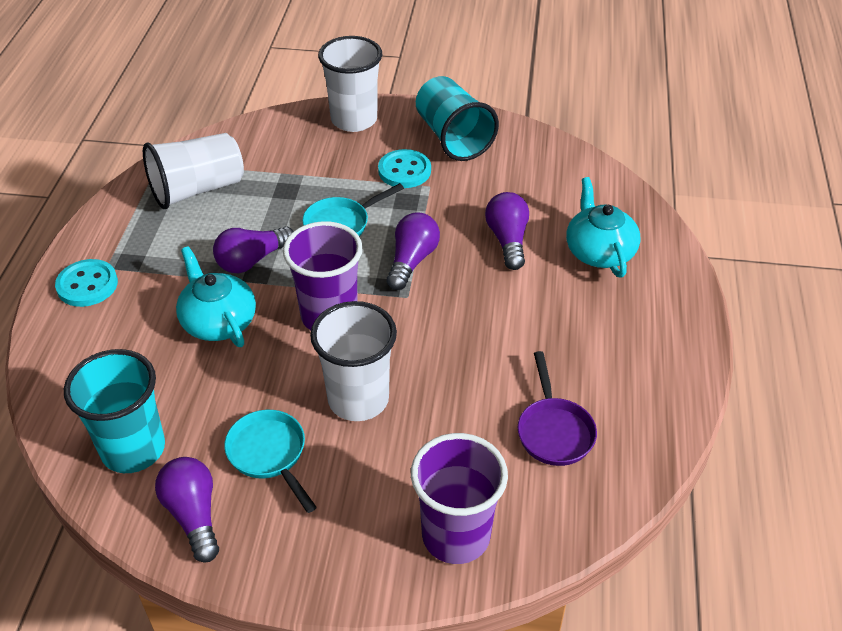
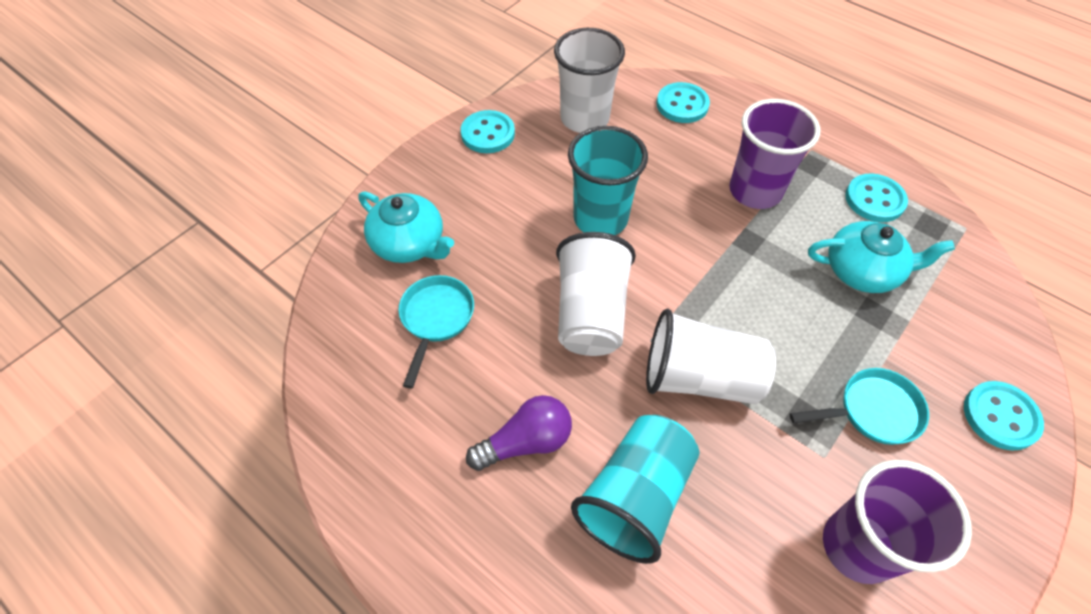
purple light bulb: 4 -> 1
purple pan: 1 -> 0
turquoise button: 2 -> 4

